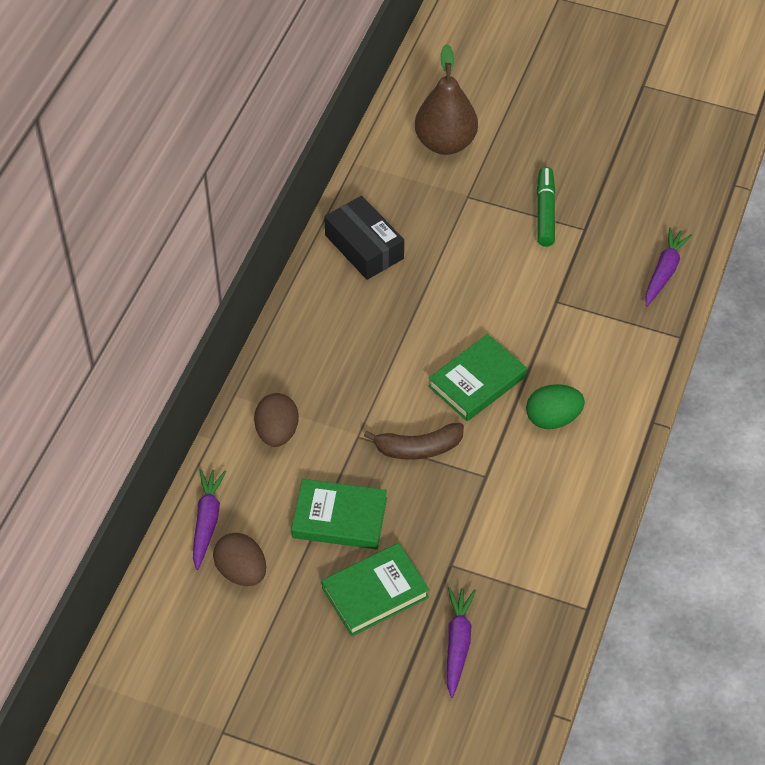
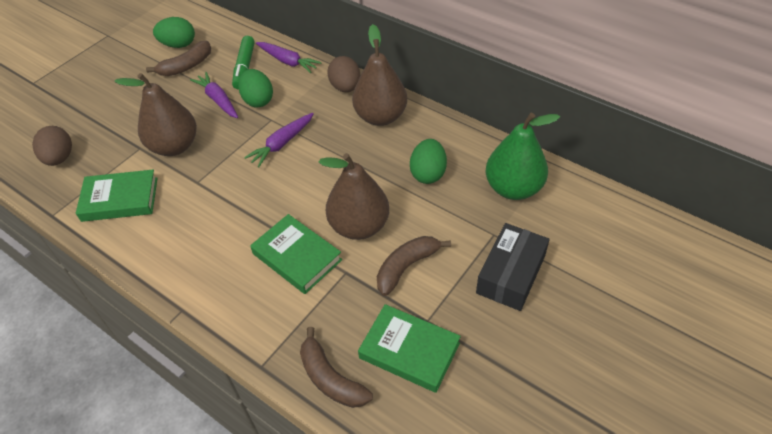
brown banana: 1 -> 3
brown pear: 1 -> 3
green egg: 1 -> 3
green pear: 0 -> 1

